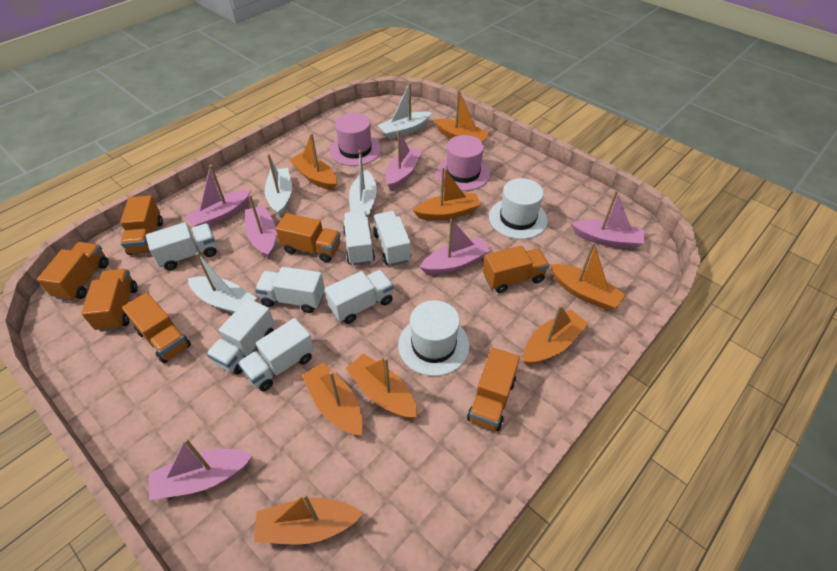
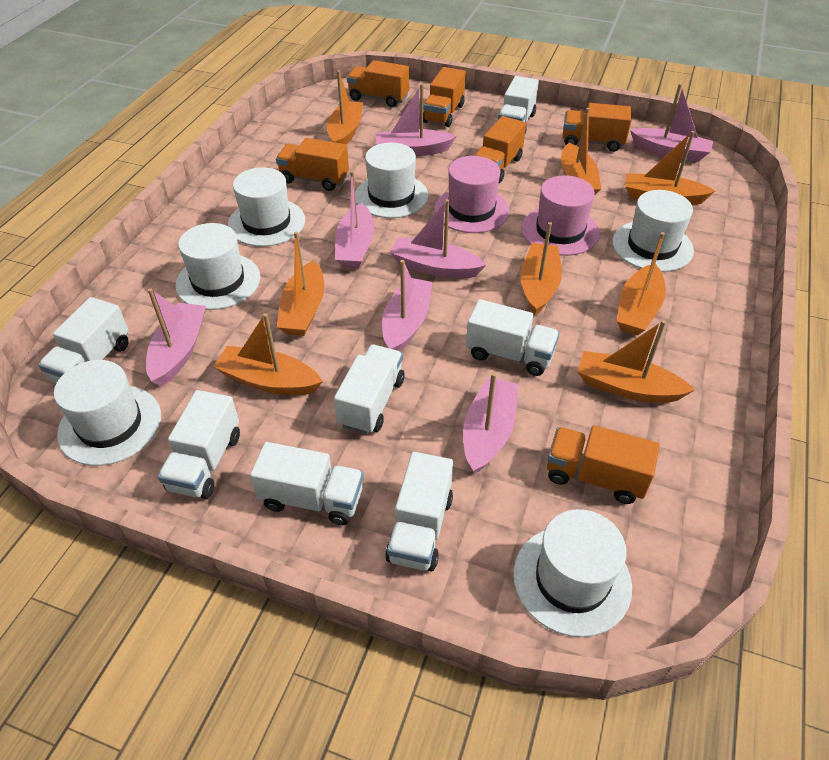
orange truck: 7 -> 6
pink boat: 6 -> 7
white boat: 4 -> 0
white hat: 2 -> 6

